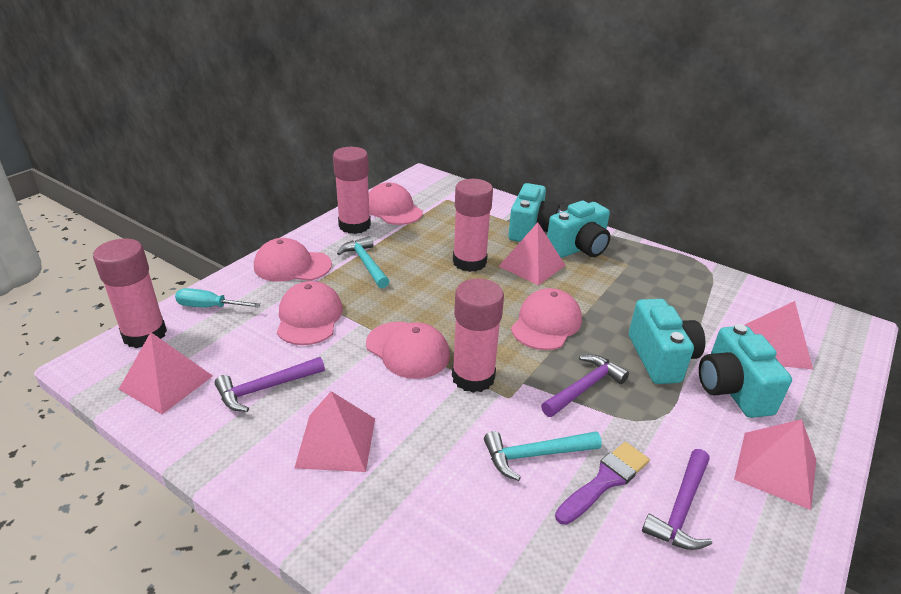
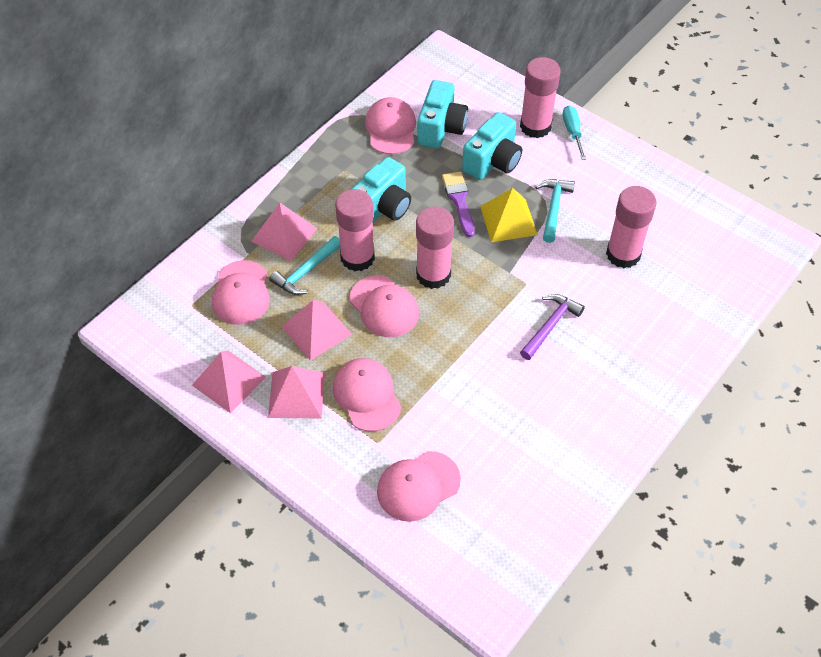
pink pyramid: 5 -> 4
purple hammer: 3 -> 1
turquoise camera: 4 -> 3
yellow pyramid: 0 -> 1

